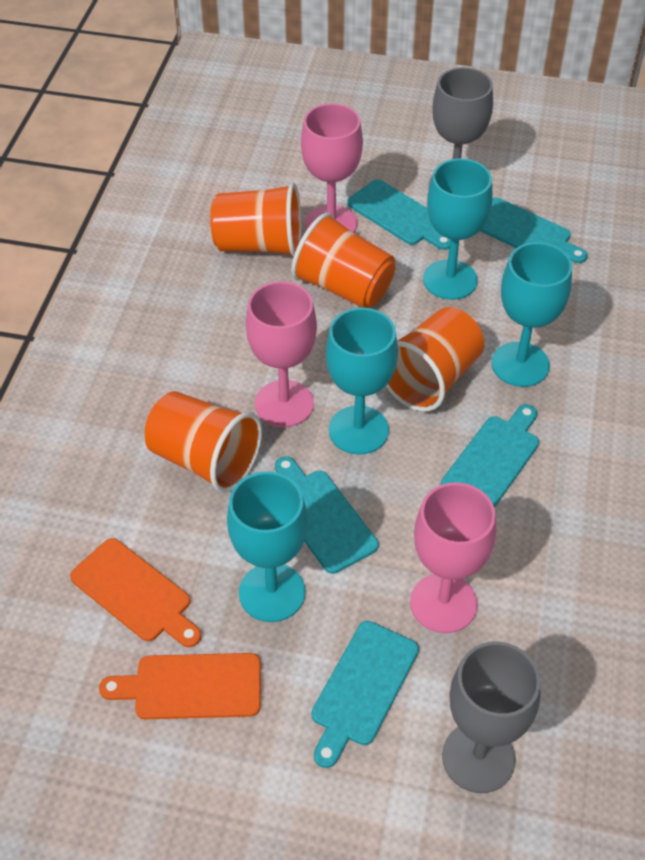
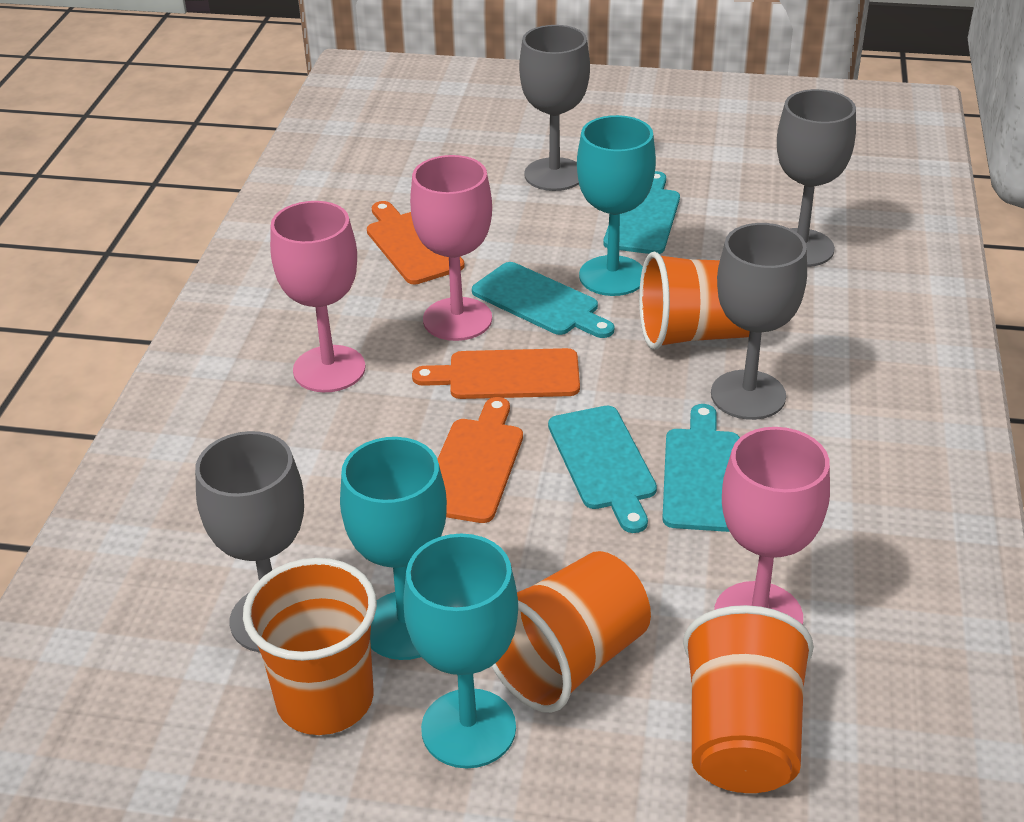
grey goblet: 2 -> 4
orange cutting board: 2 -> 3
turquoise cutting board: 5 -> 4
turquoise goblet: 4 -> 3

